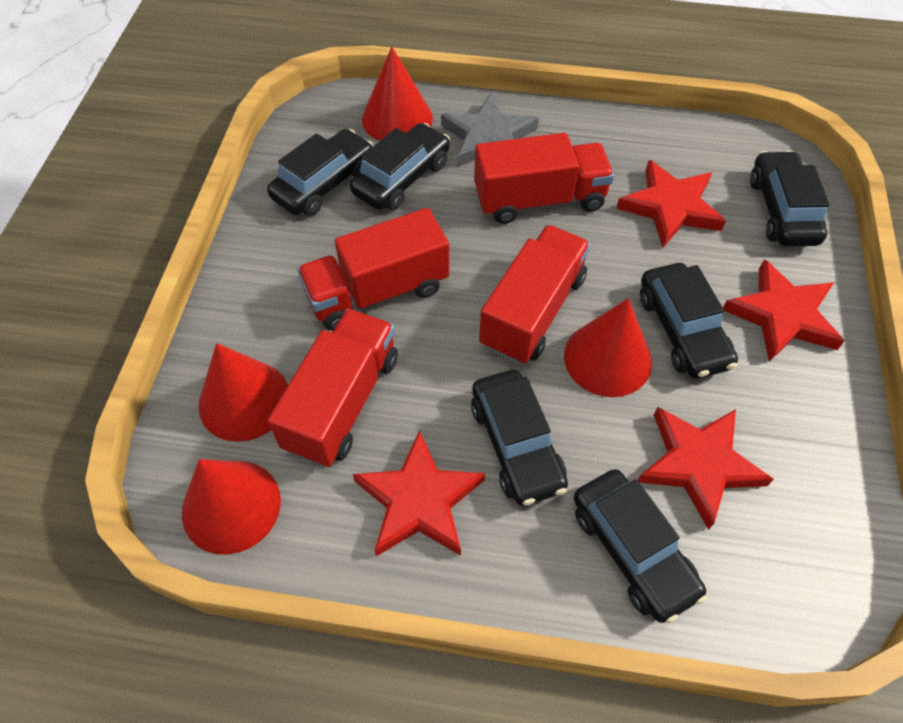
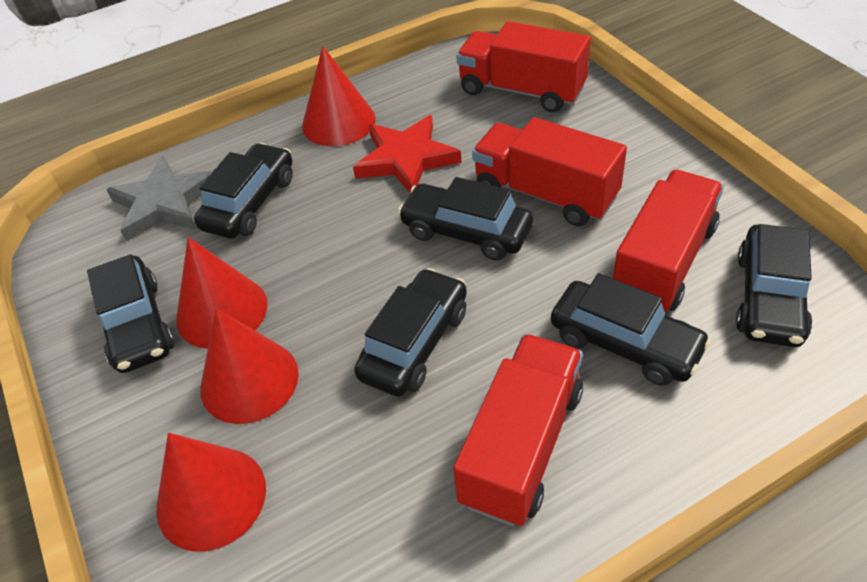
red star: 4 -> 1

